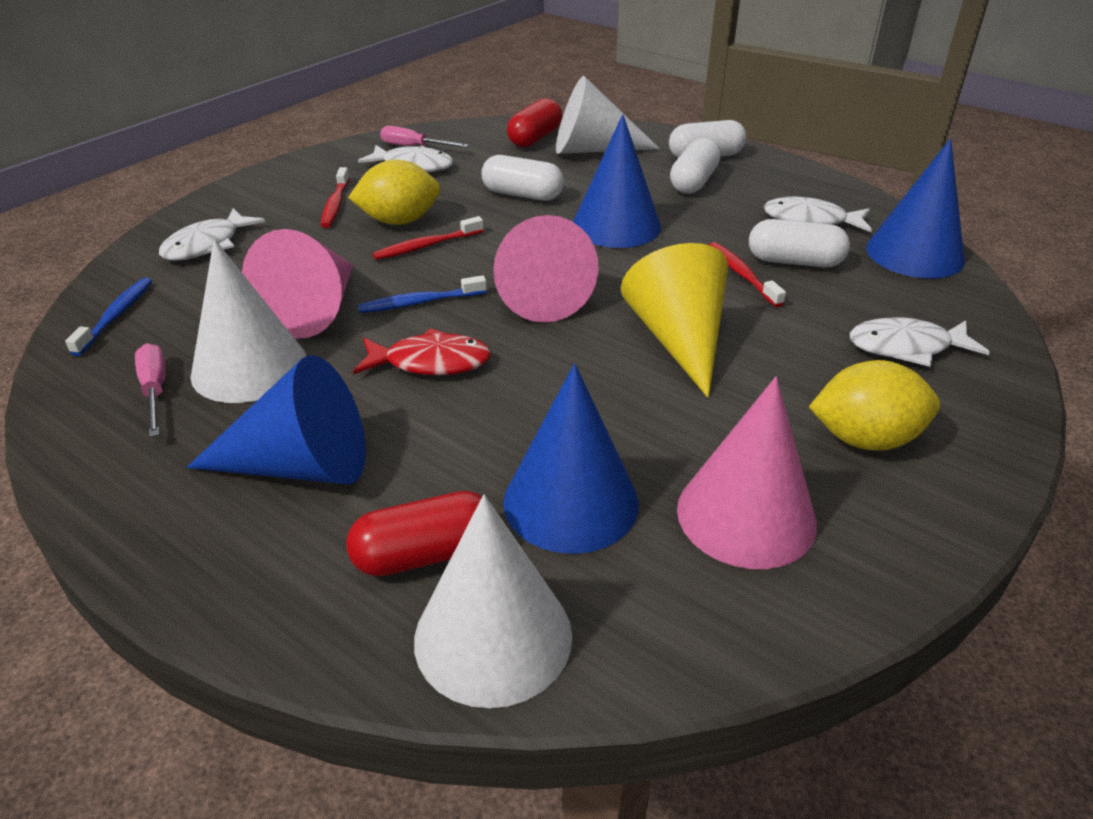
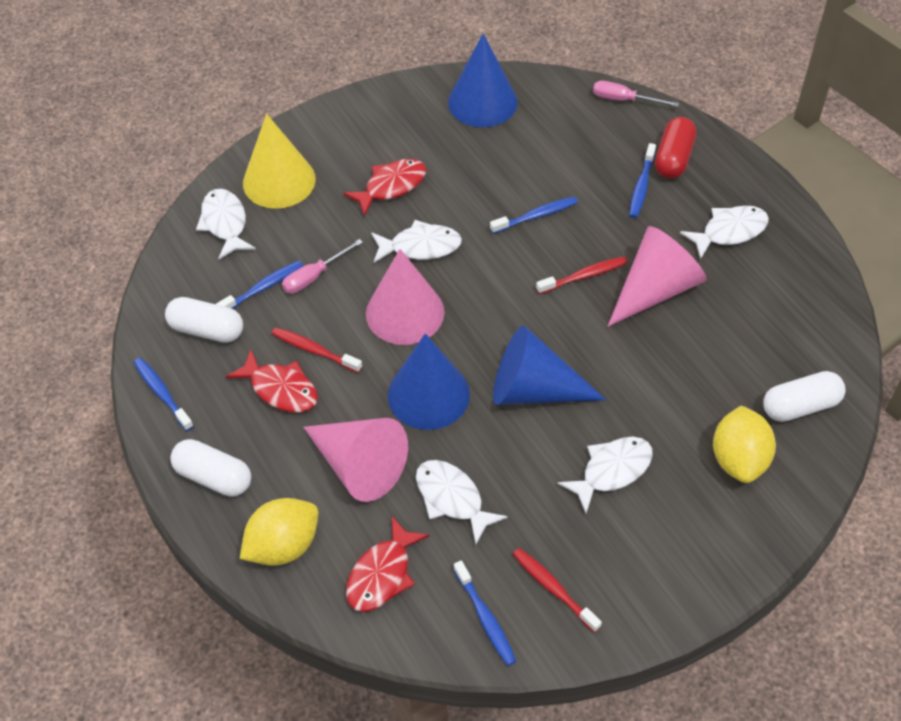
blue cone: 4 -> 3
blue toothbrush: 2 -> 5
red capsule: 2 -> 1
red fish: 1 -> 3
white capsule: 4 -> 3
white cone: 3 -> 0
white fish: 4 -> 5

